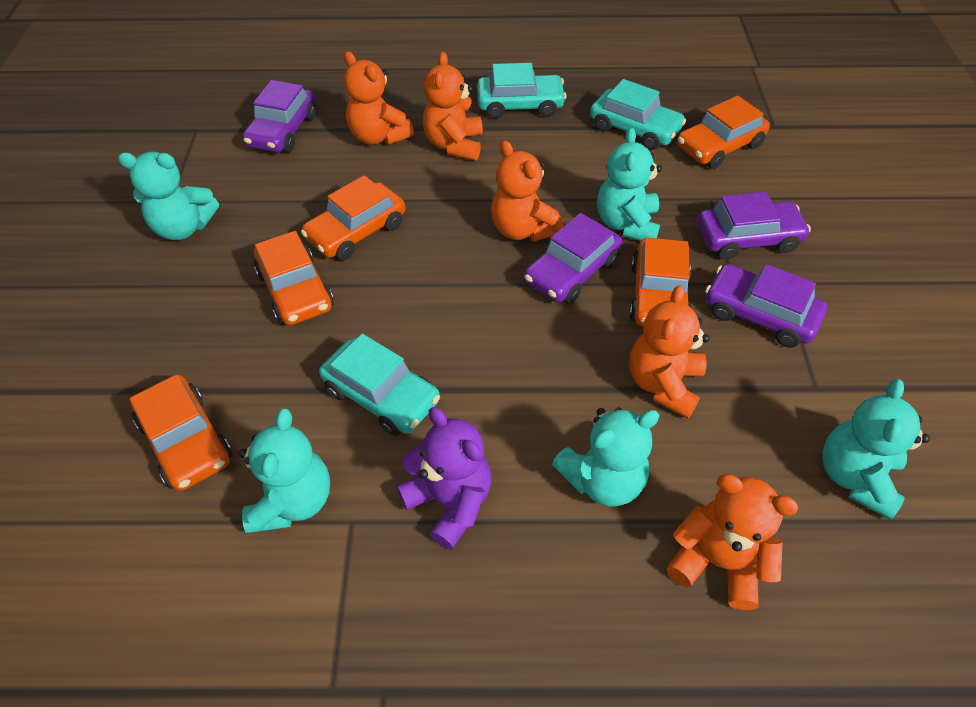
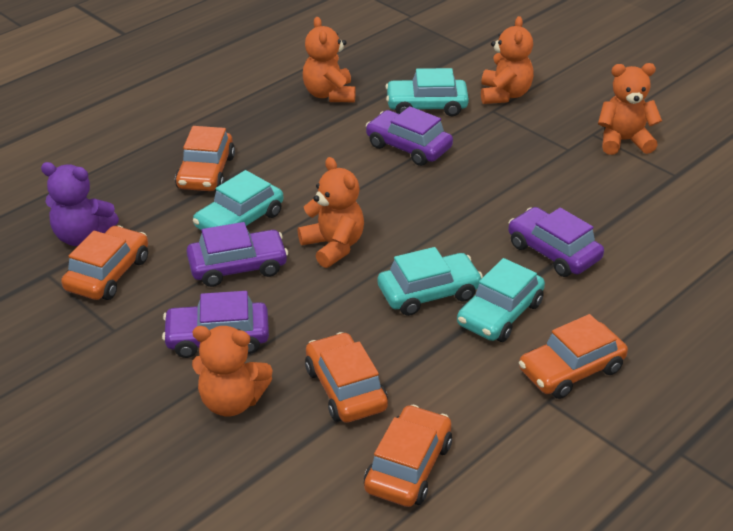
turquoise car: 3 -> 4
turquoise teddy bear: 5 -> 0

